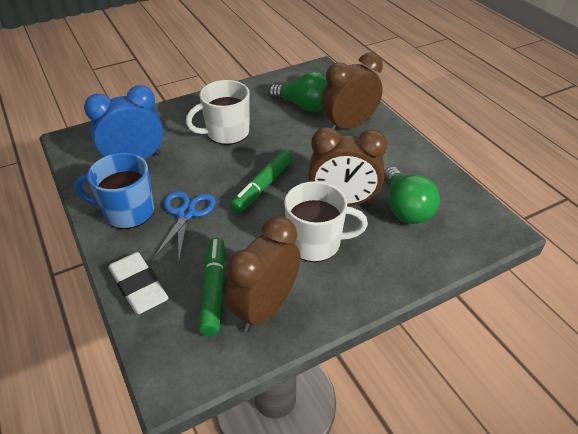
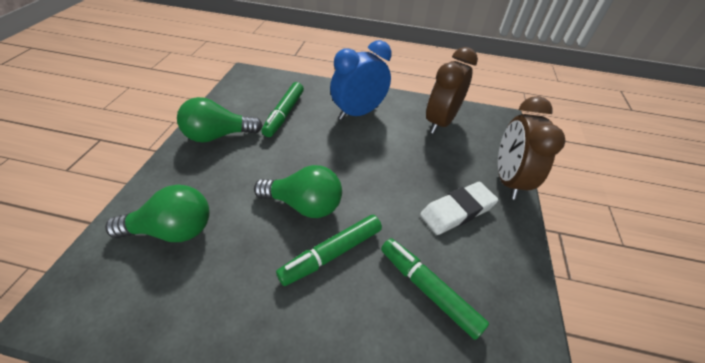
blue mug: 1 -> 0
blue scissors: 1 -> 0
brown clock: 3 -> 2
green light bulb: 2 -> 3
green marker: 2 -> 3
white mug: 2 -> 0

